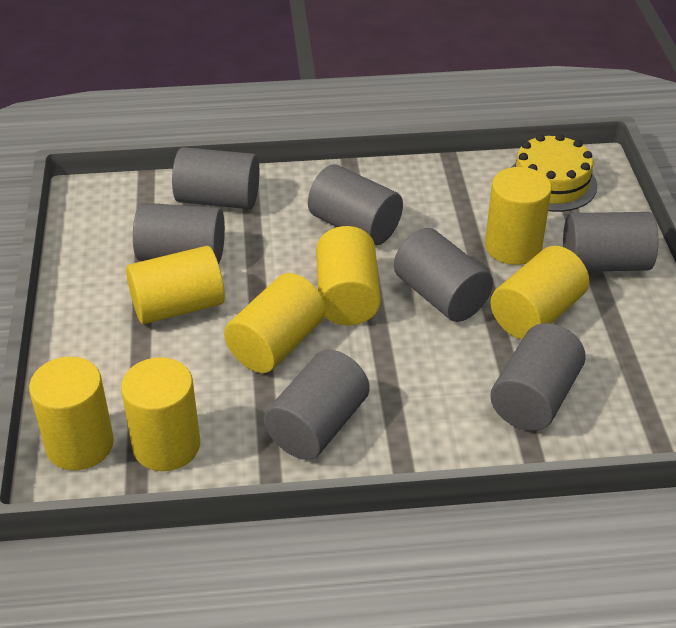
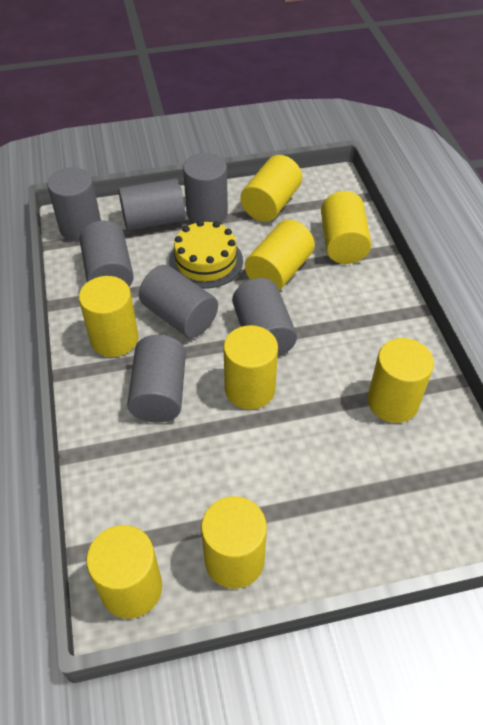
yellow cylinder: 7 -> 8

